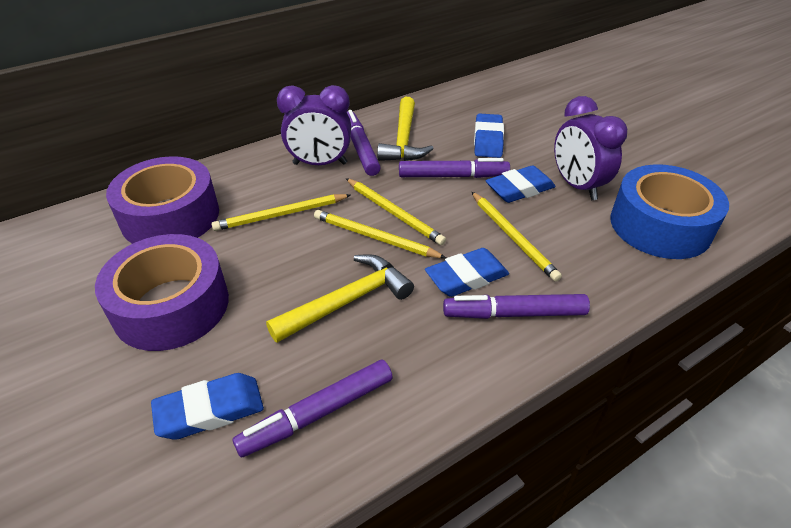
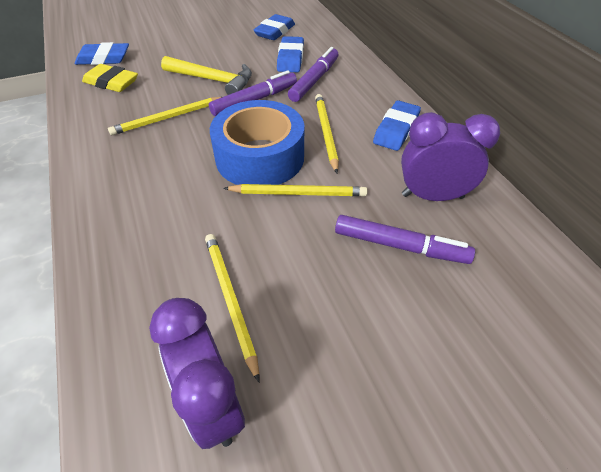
purple marker: 4 -> 3
purple tape: 2 -> 0
yellow eraser: 0 -> 1
yellow hammer: 2 -> 1

